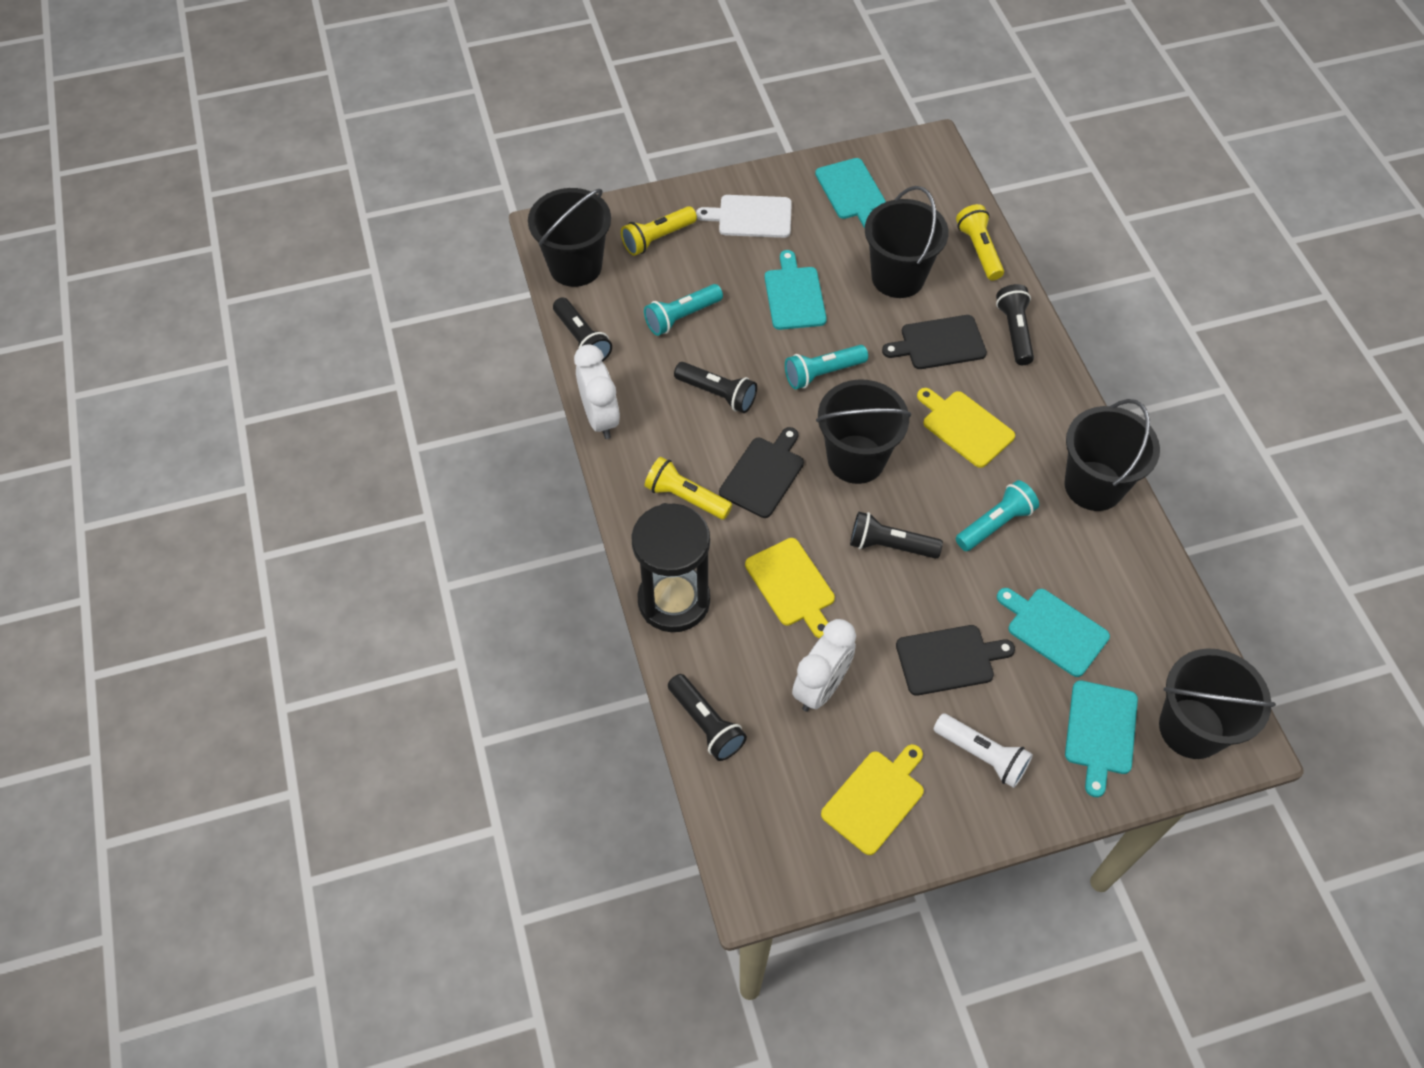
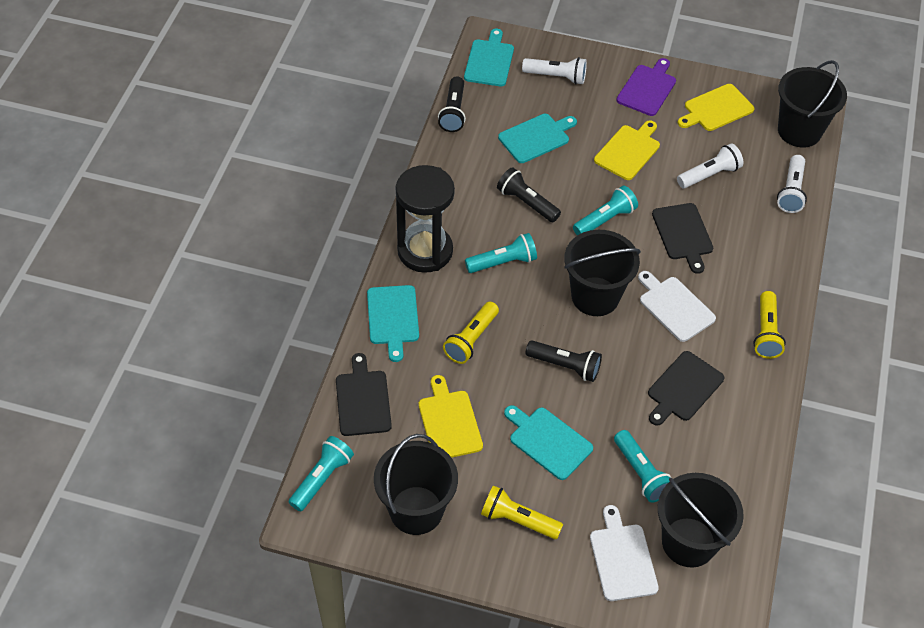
black bucket: 5 -> 4
black flashlight: 5 -> 3
purple cutting board: 0 -> 1
turquoise flashlight: 3 -> 4
white clock: 2 -> 0
white cutting board: 1 -> 2
white flashlight: 1 -> 3

